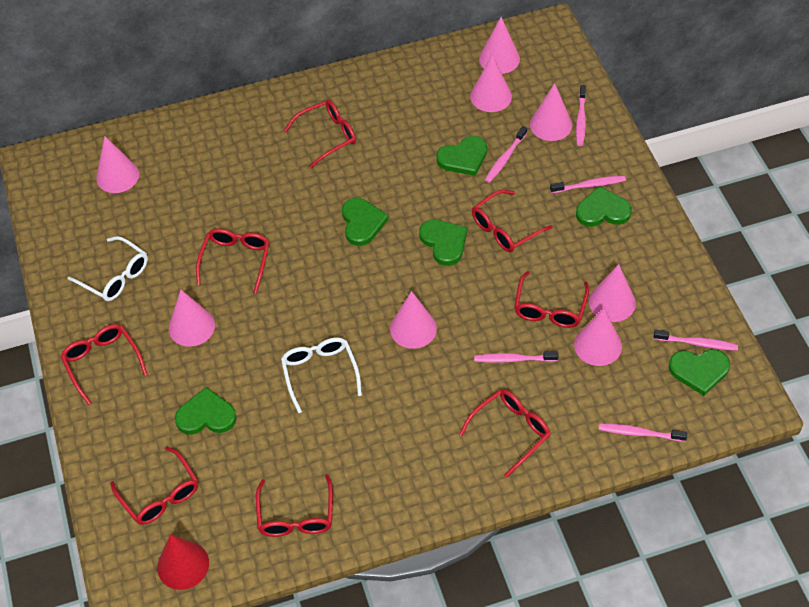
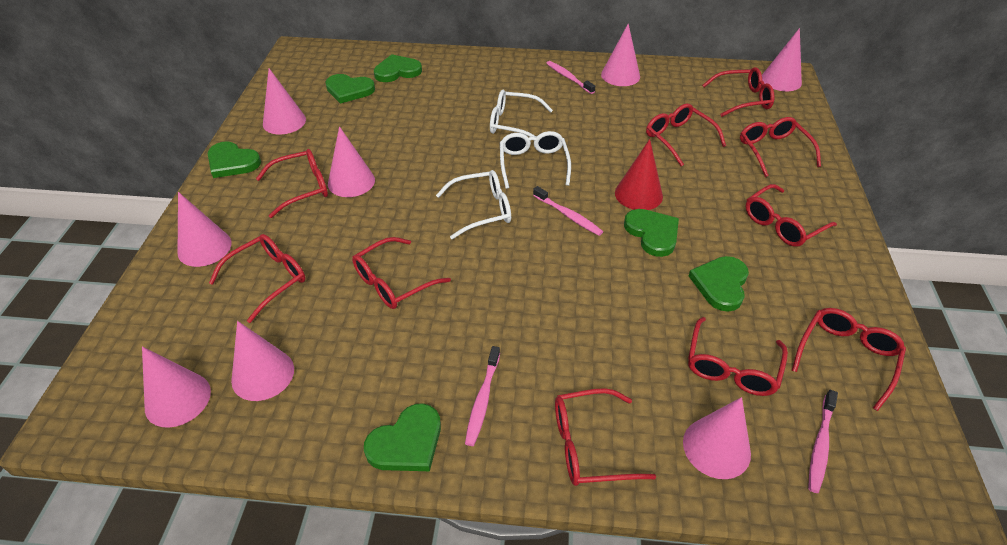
pink toothbrush: 6 -> 4
red glasses: 8 -> 10
white glasses: 2 -> 3

